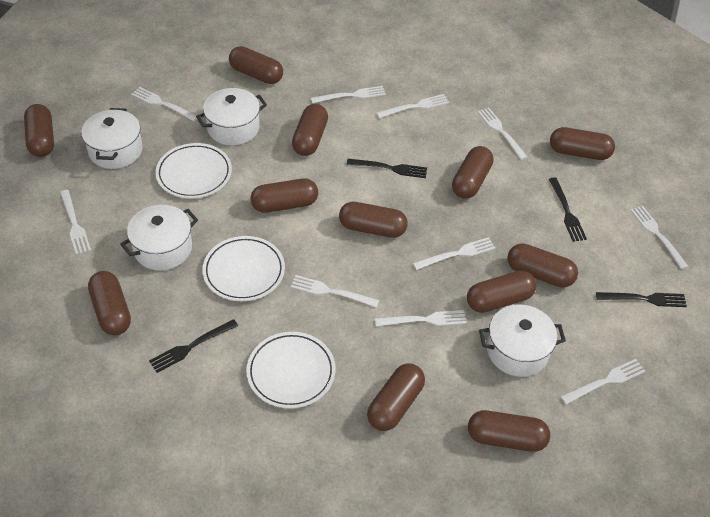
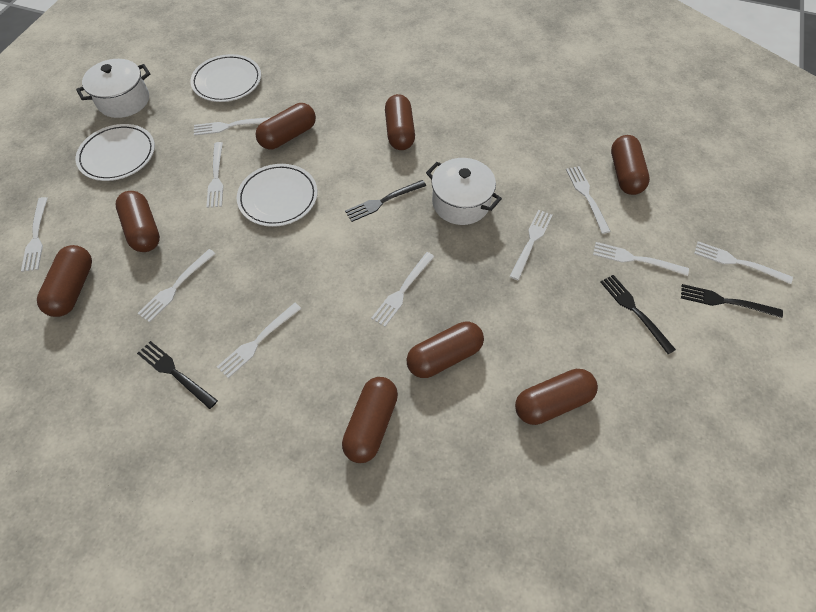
brown capsule: 12 -> 8
white pot: 4 -> 2

